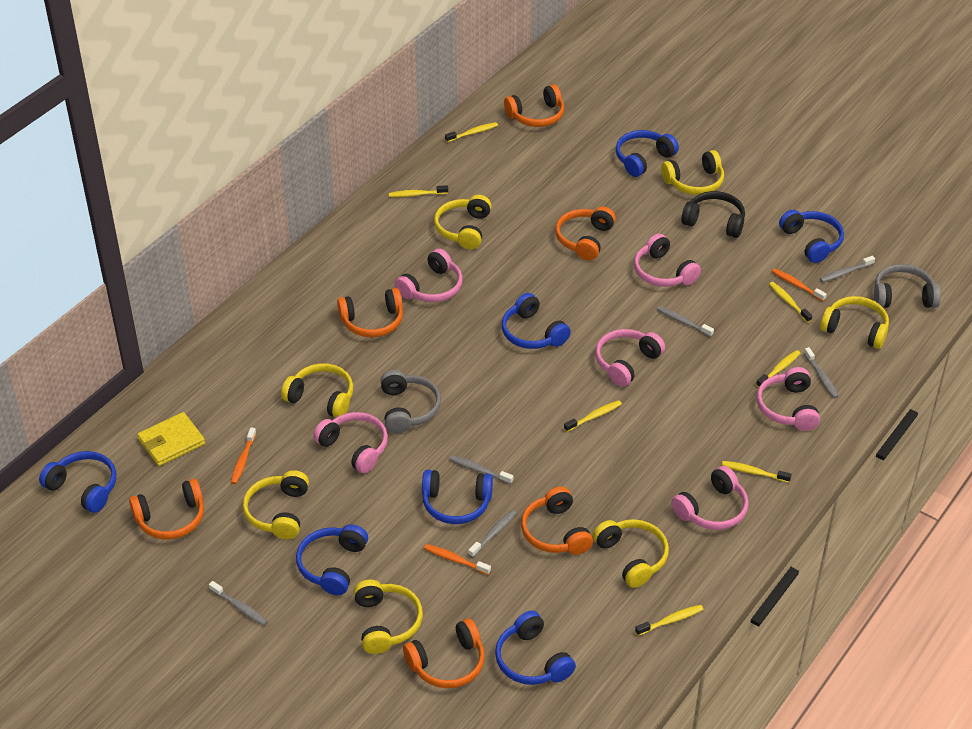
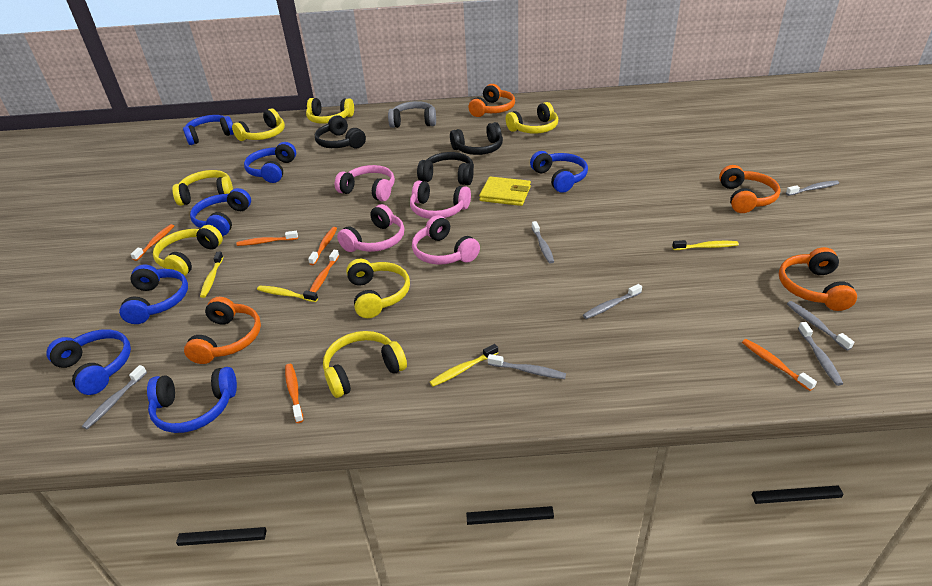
black headphones: 1 -> 3
grey headphones: 2 -> 1
grey toothbrush: 6 -> 7
orange headphones: 6 -> 4
orange toothbrush: 3 -> 6
pink headphones: 6 -> 4
yellow toothbrush: 7 -> 4

